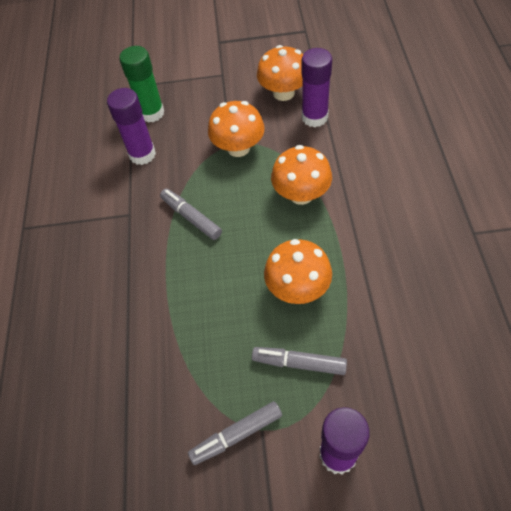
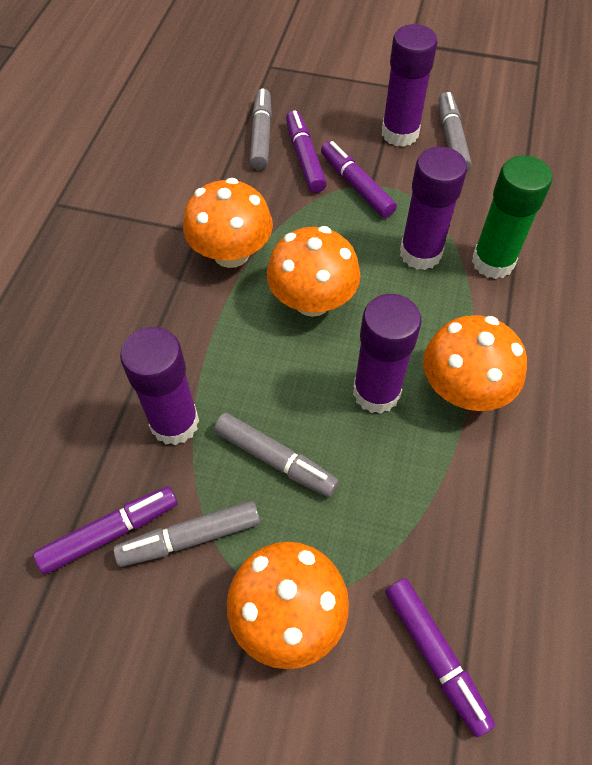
grey marker: 3 -> 4
purple glue stick: 3 -> 4
purple marker: 0 -> 4

